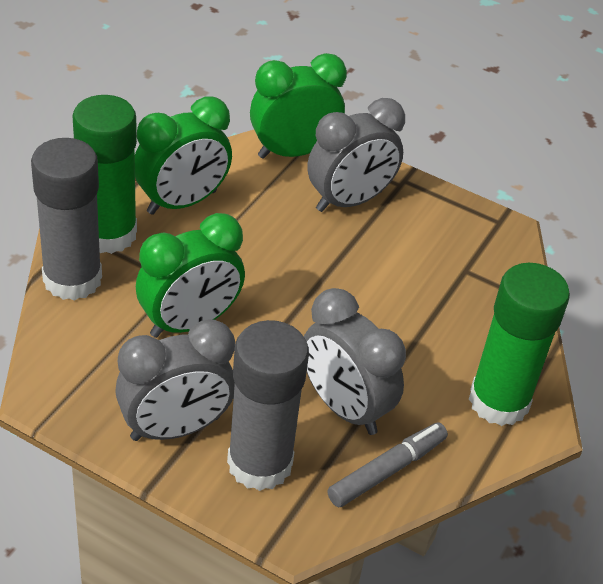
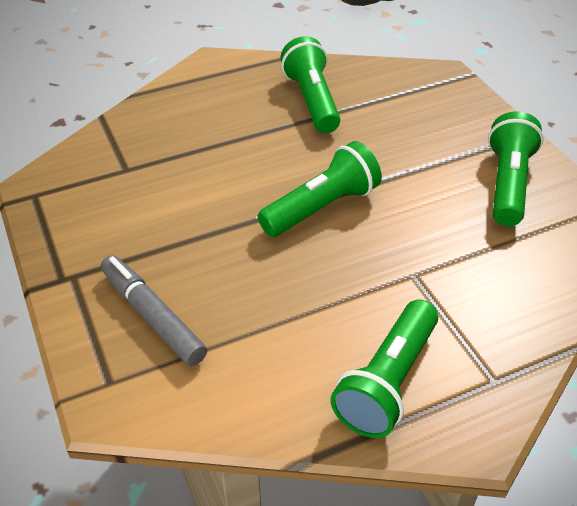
green clock: 3 -> 0
green flashlight: 0 -> 4
green glue stick: 2 -> 0
grey clock: 3 -> 0
grey glue stick: 2 -> 0

